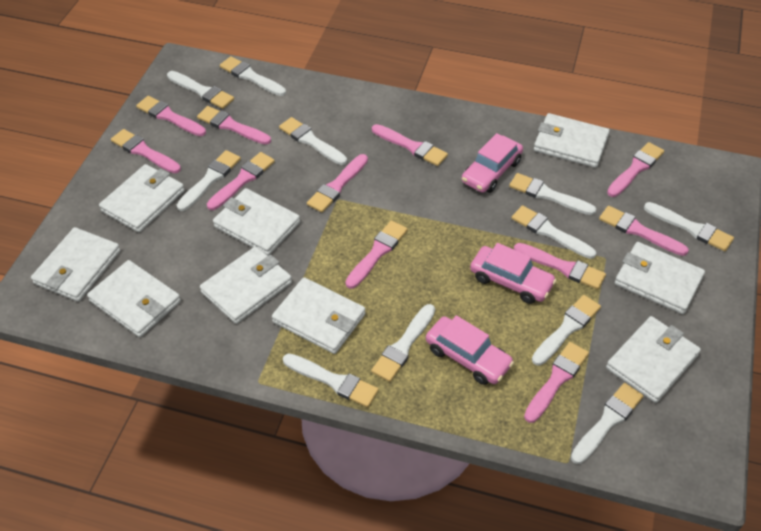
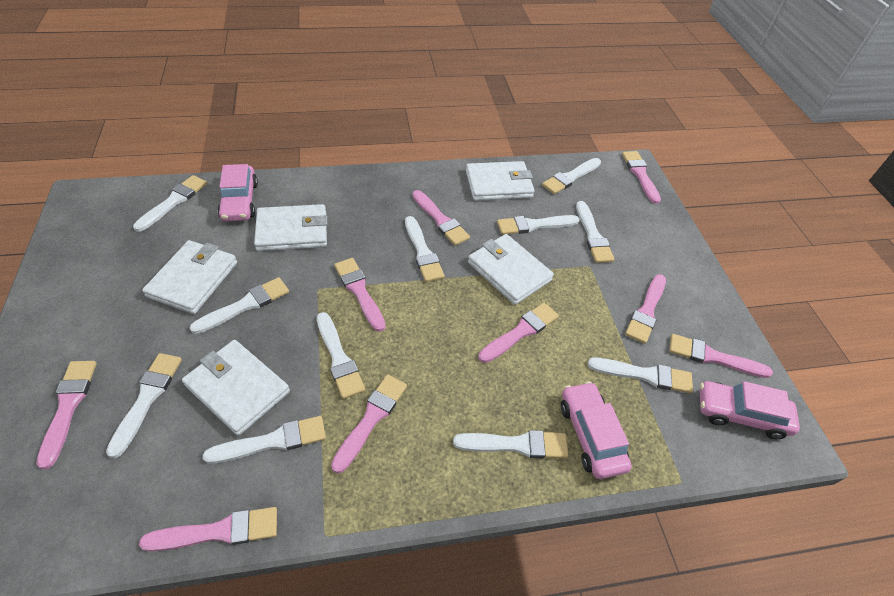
pink brush: 11 -> 9
white wallet: 9 -> 5

